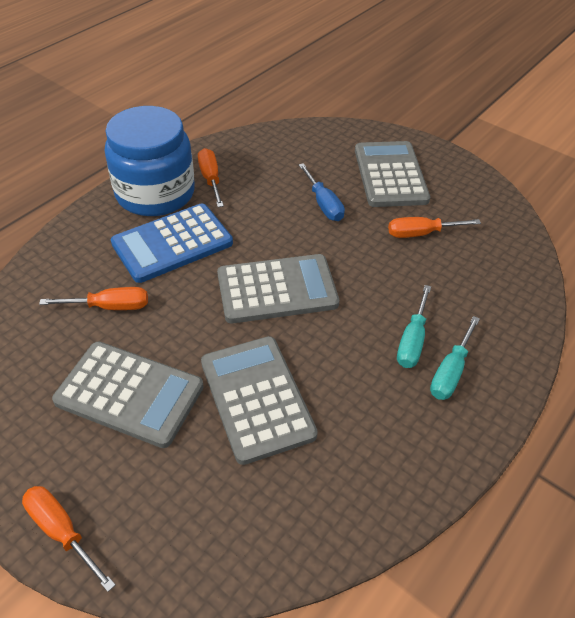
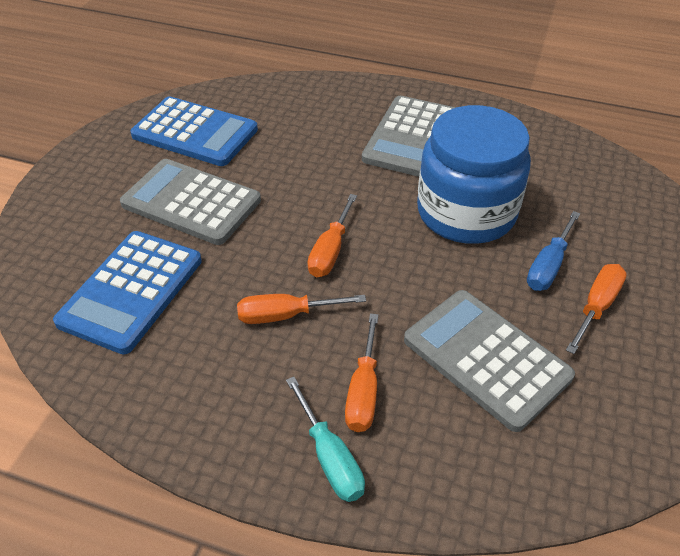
blue calculator: 1 -> 2
grey calculator: 4 -> 3
turquoise screwdriver: 2 -> 1

